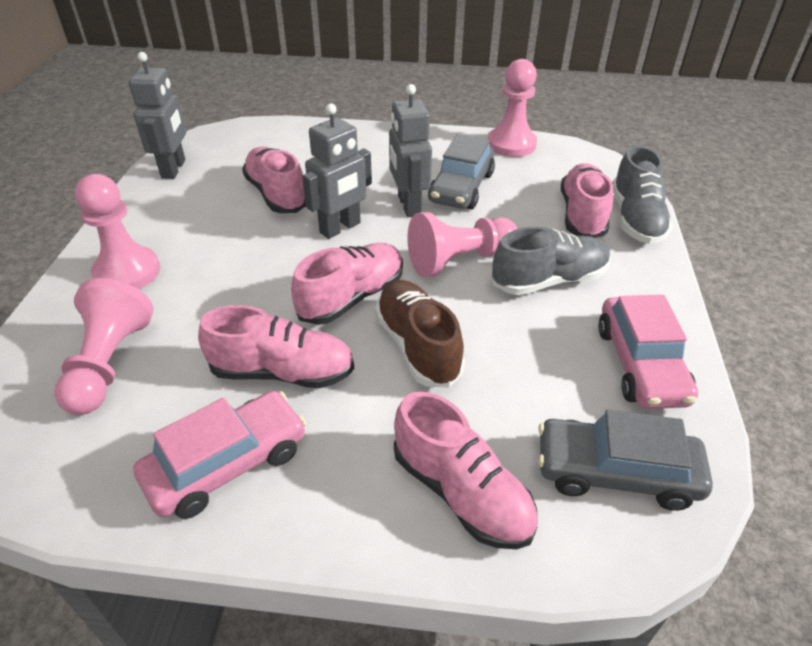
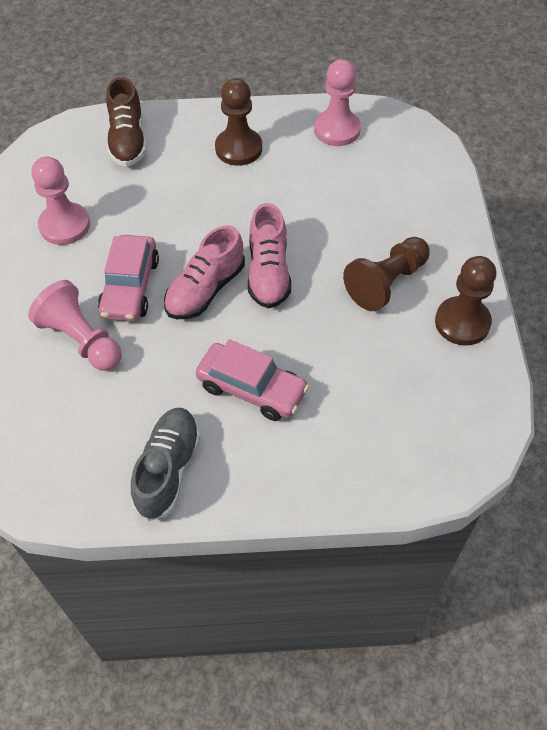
brown pawn: 0 -> 3
grey car: 2 -> 0
grey robot: 3 -> 0
grey shoe: 2 -> 1
pink pawn: 4 -> 3
pink shoe: 5 -> 2

